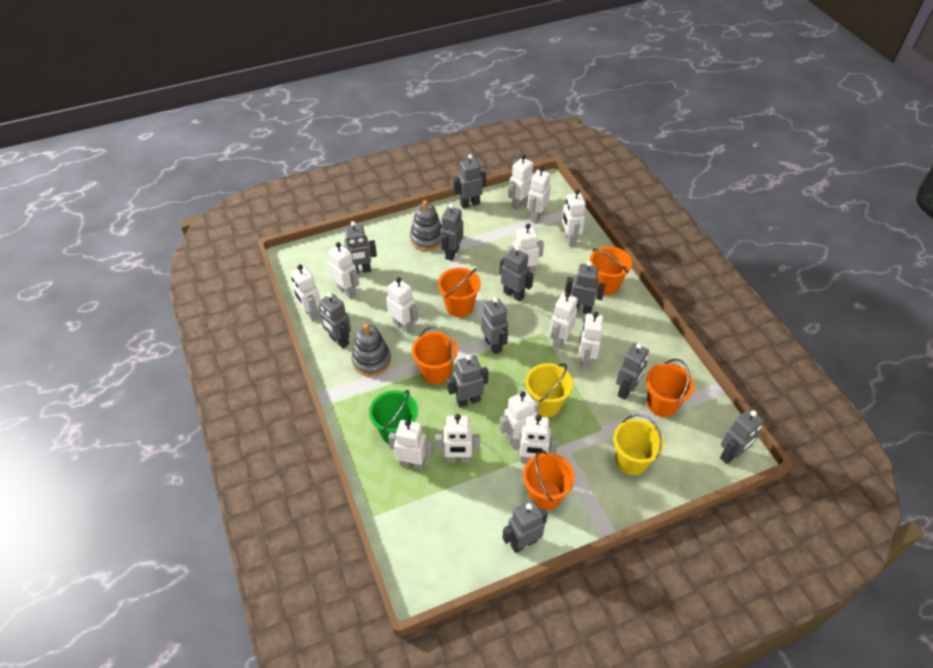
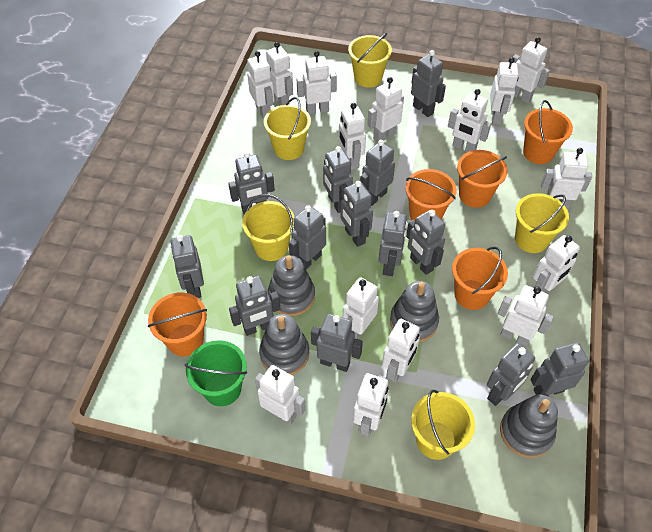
grey robot: 11 -> 13
grey stacking toy: 2 -> 4
white robot: 13 -> 15
yellow bucket: 2 -> 5

